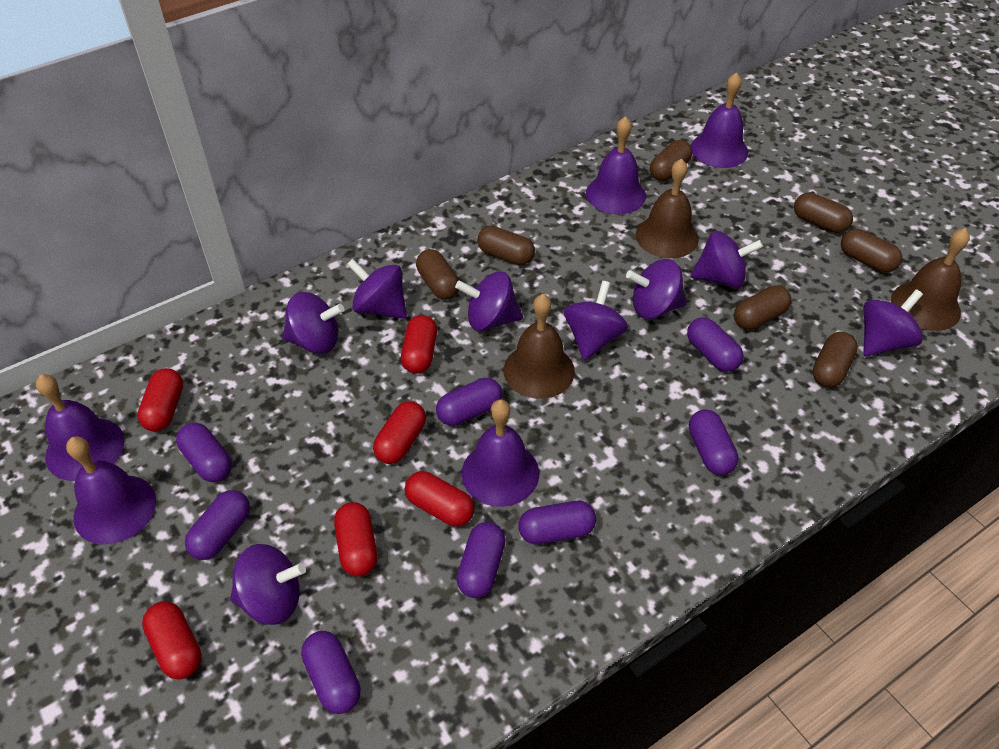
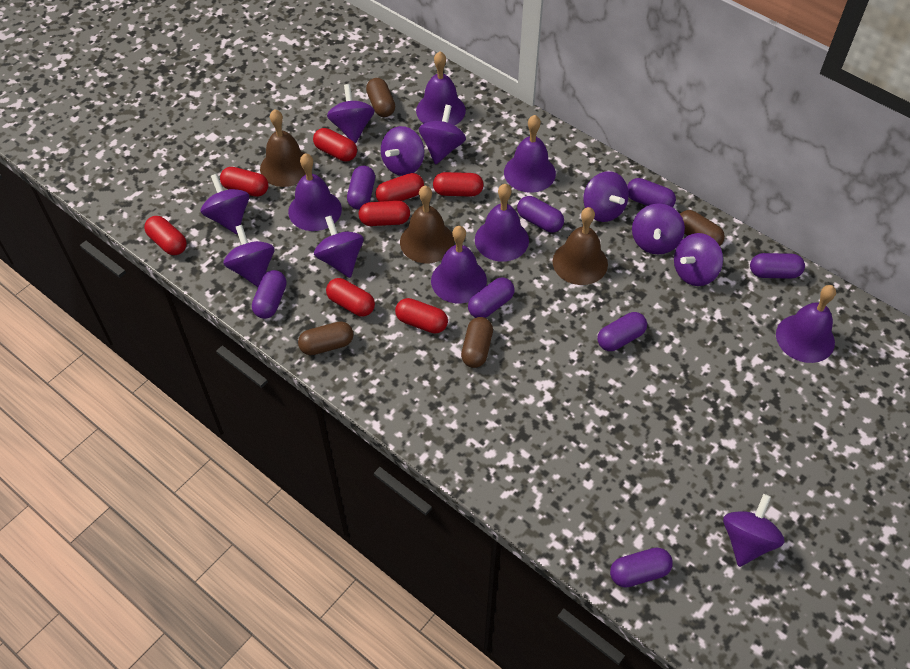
brown capsule: 7 -> 4
purple bell: 5 -> 6
purple spinning top: 8 -> 10
red capsule: 6 -> 8

